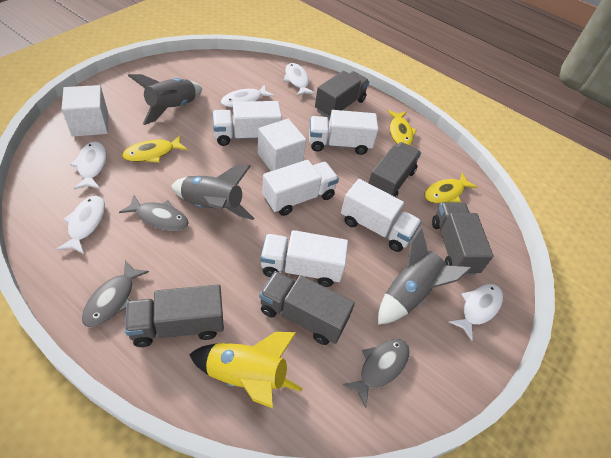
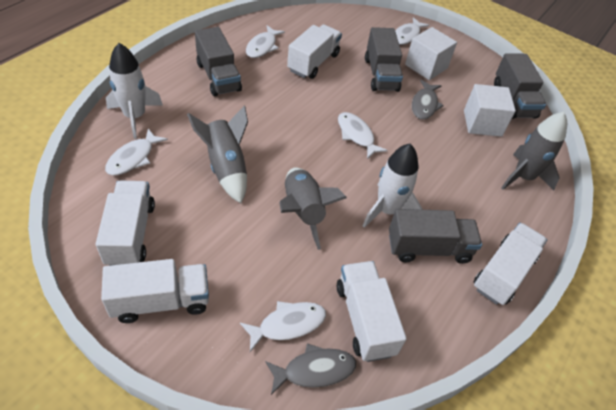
grey fish: 3 -> 2
grey truck: 5 -> 4
white rocket: 0 -> 2
yellow fish: 3 -> 0
yellow rocket: 1 -> 0

